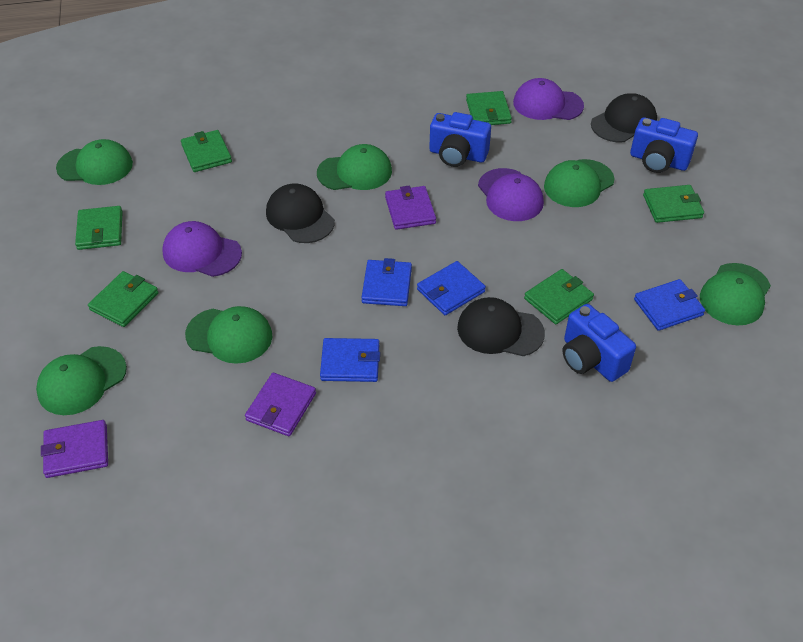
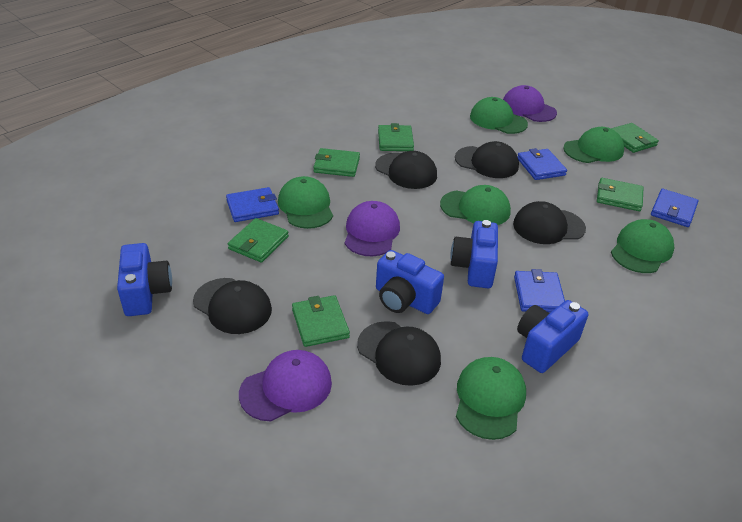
black cap: 3 -> 5
blue camera: 3 -> 4
purple wallet: 3 -> 0

